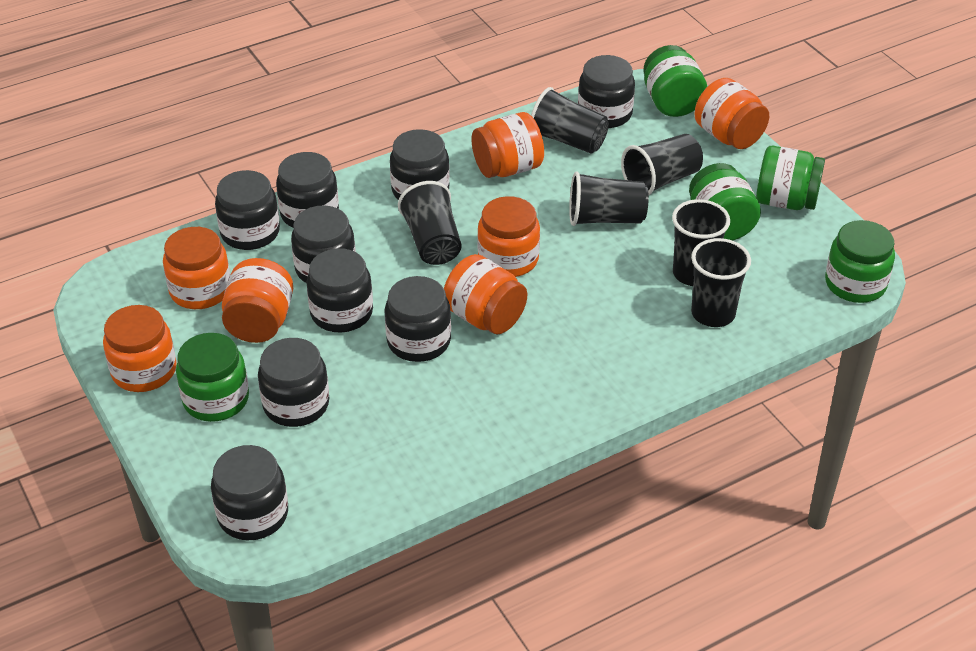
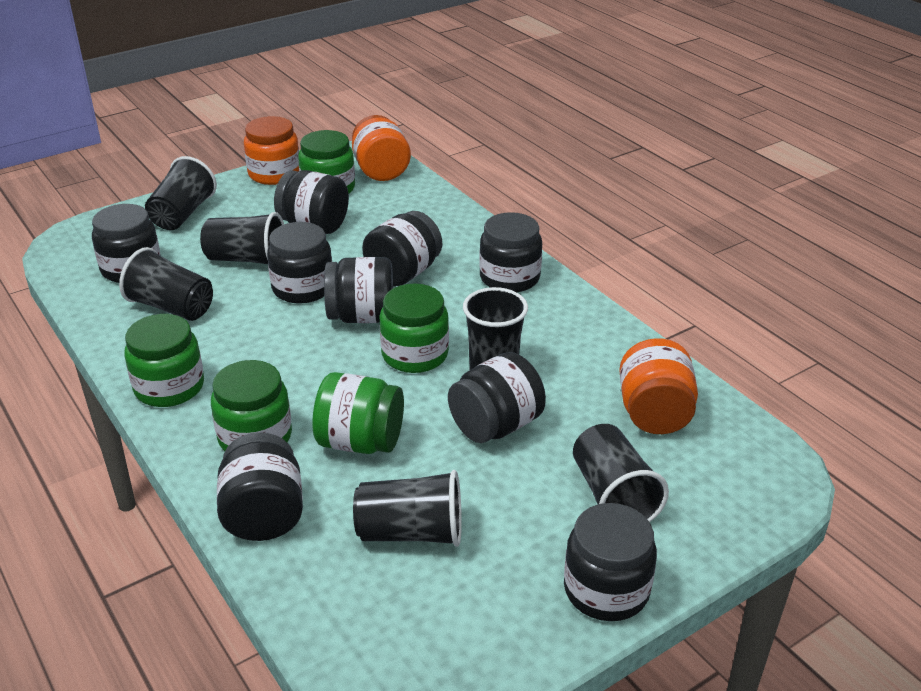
orange jar: 7 -> 3

